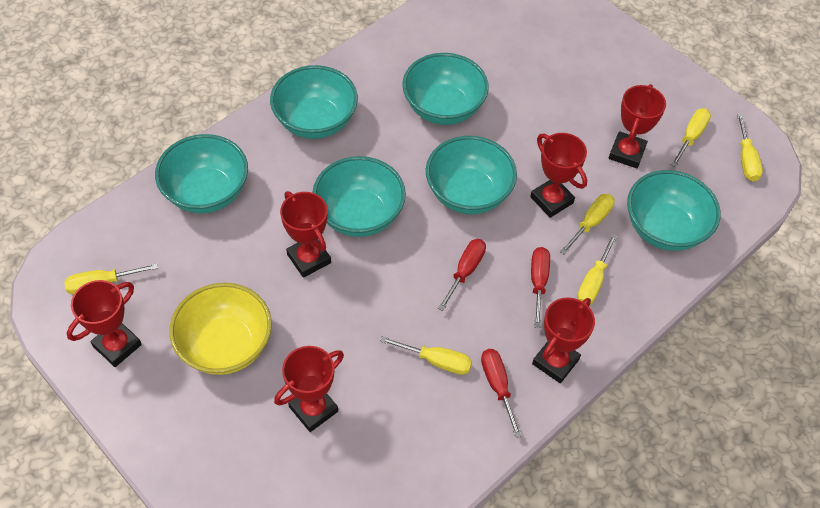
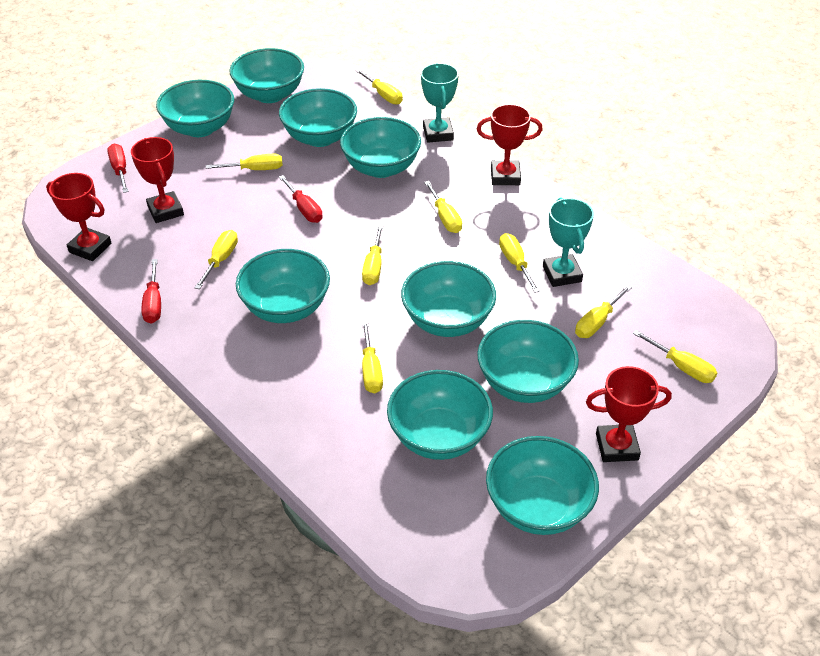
red trophy: 6 -> 4
turquoise bowl: 6 -> 9
turquoise trophy: 0 -> 2
yellow bowl: 1 -> 0
yellow screwdriver: 6 -> 9

